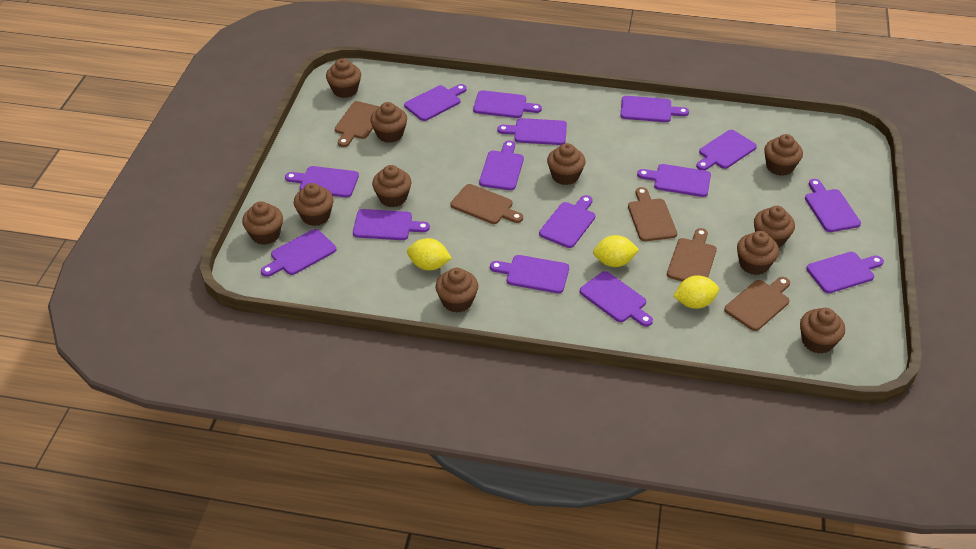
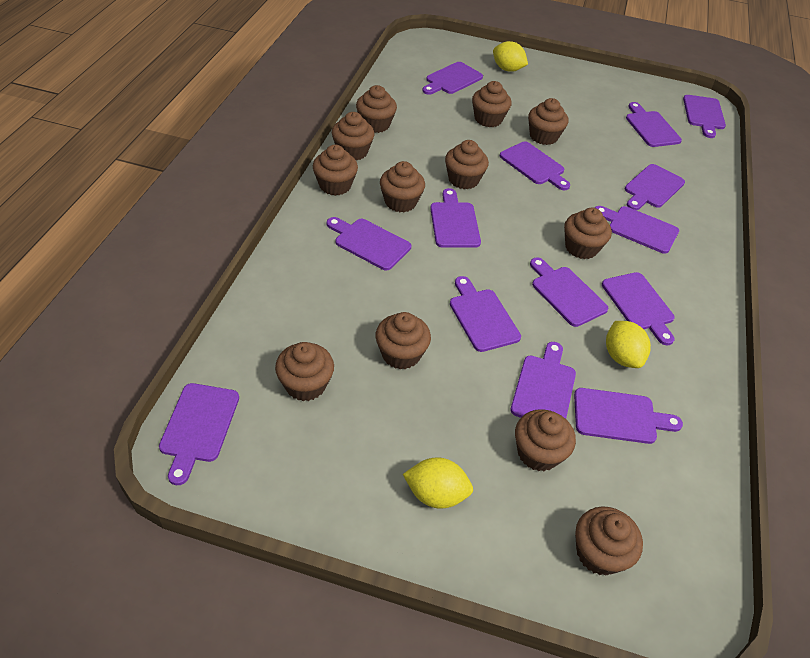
brown cupcake: 11 -> 12
brown cutting board: 5 -> 0
purple cutting board: 15 -> 14

